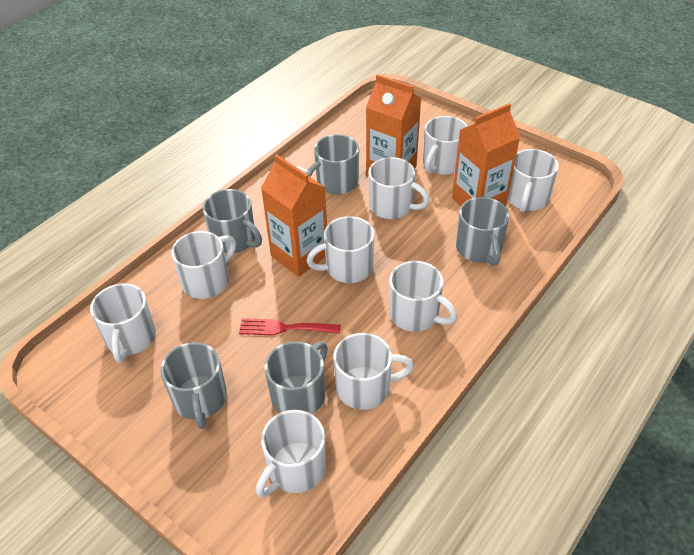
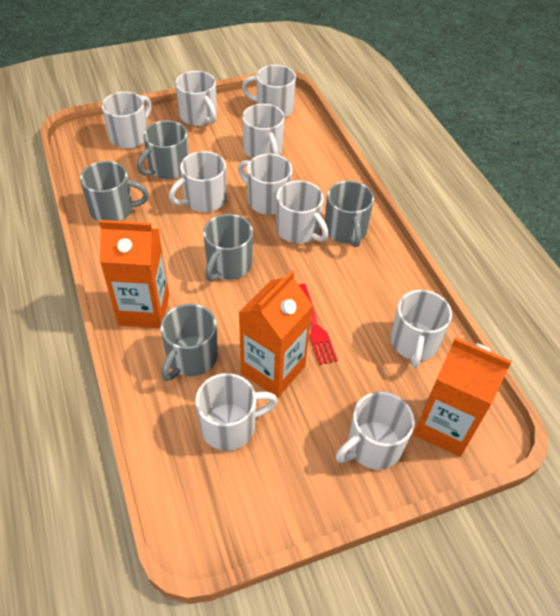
white mug: 9 -> 10

